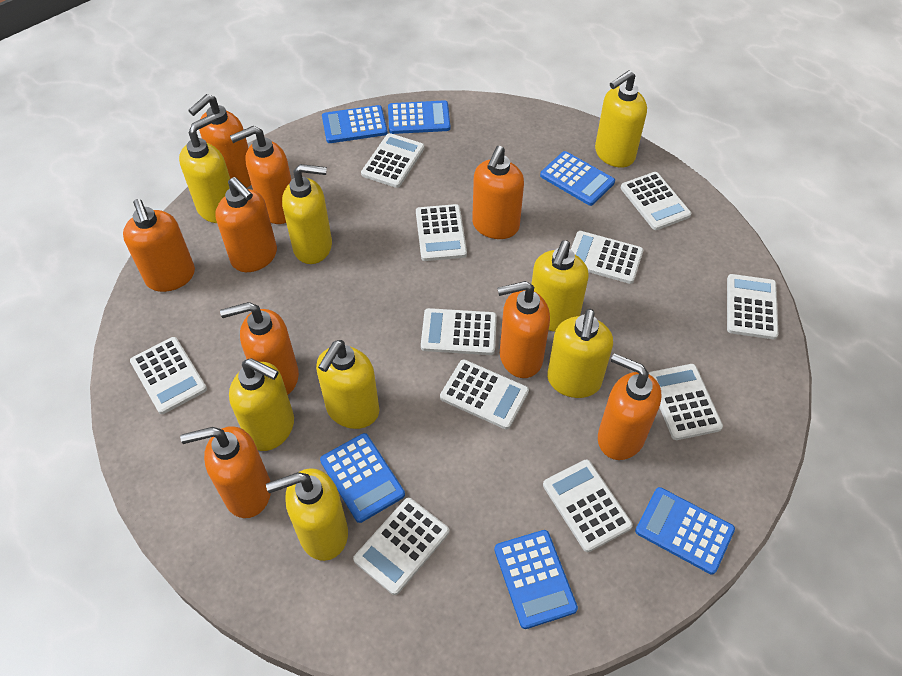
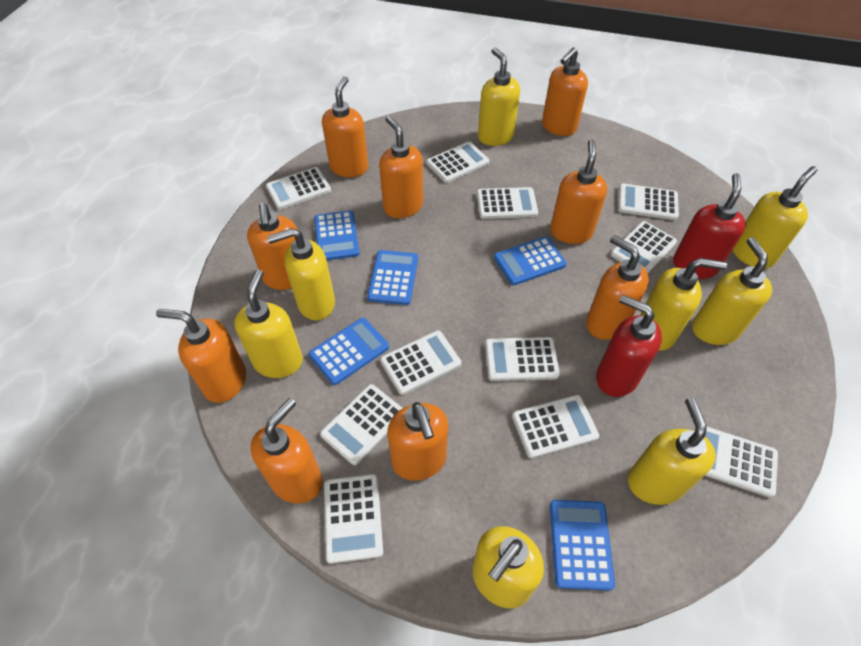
blue calculator: 6 -> 5
red soap dispenser: 0 -> 2

